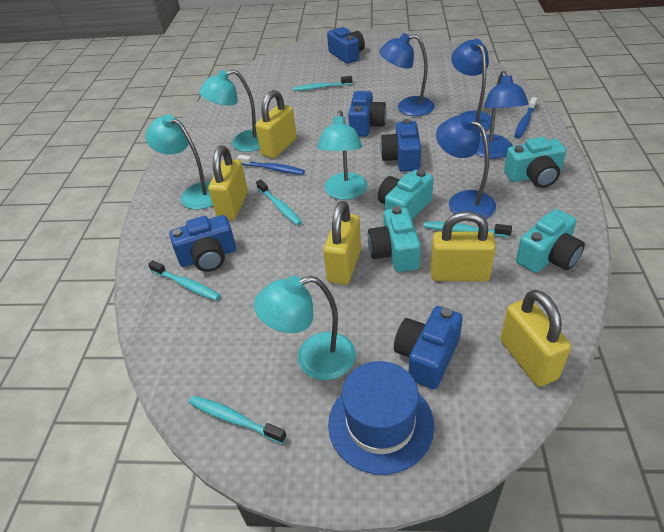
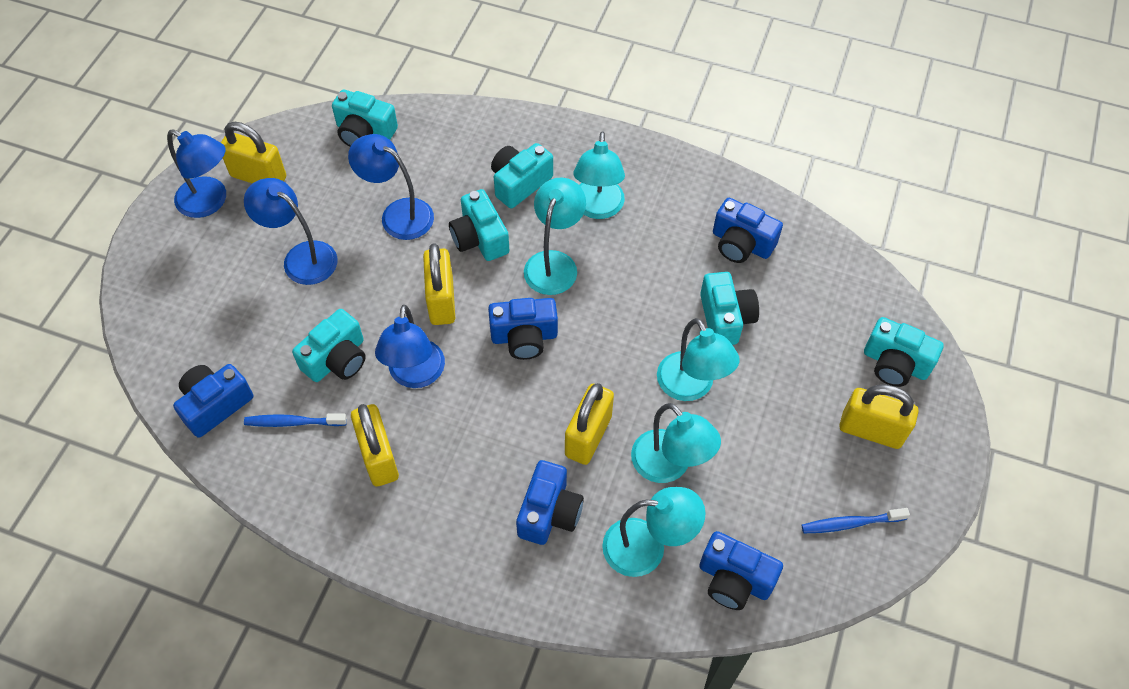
blue hat: 1 -> 0
turquoise camera: 4 -> 6
turquoise lamp: 4 -> 5
turquoise toothbrush: 5 -> 0

